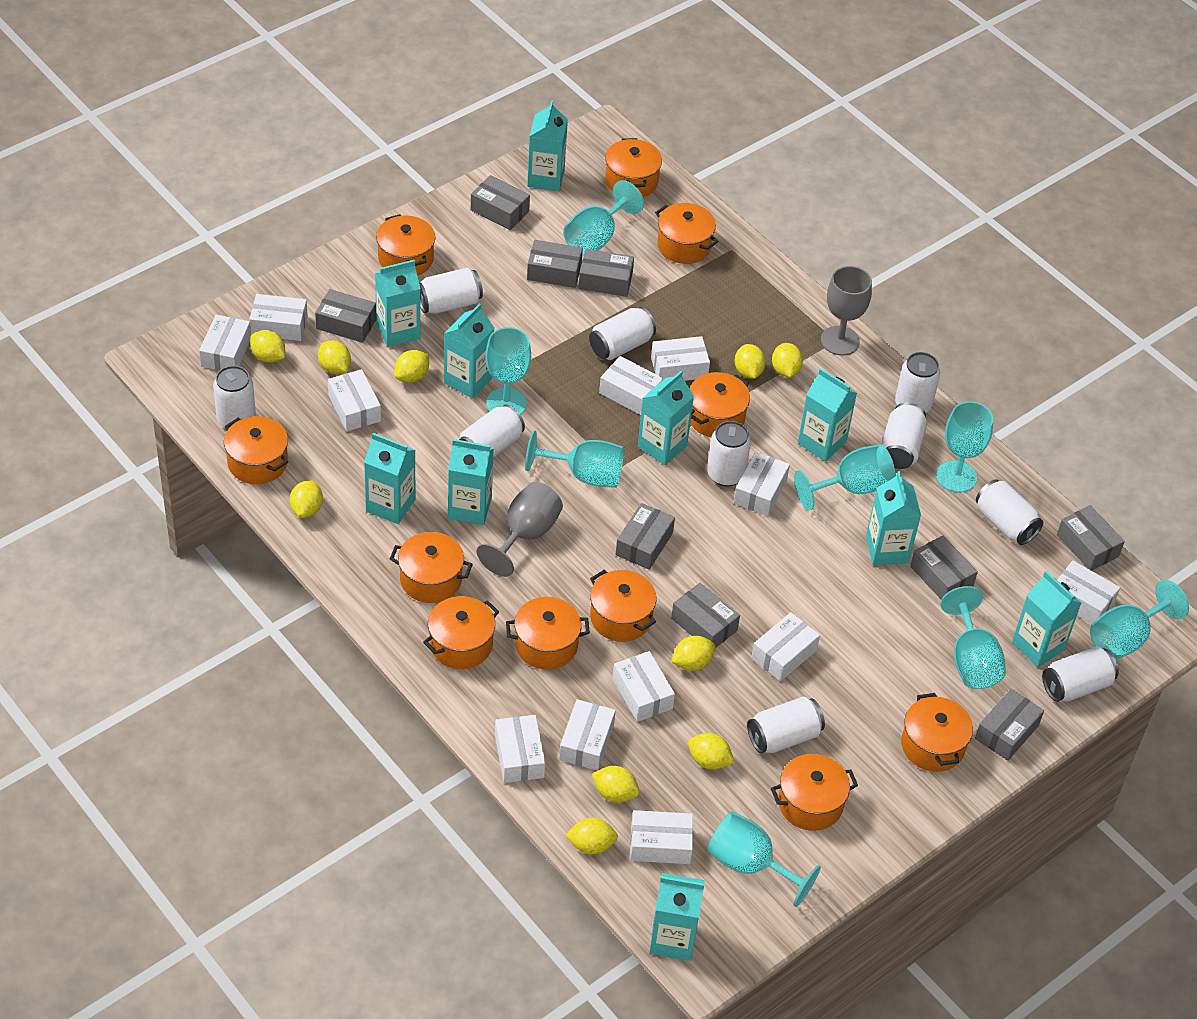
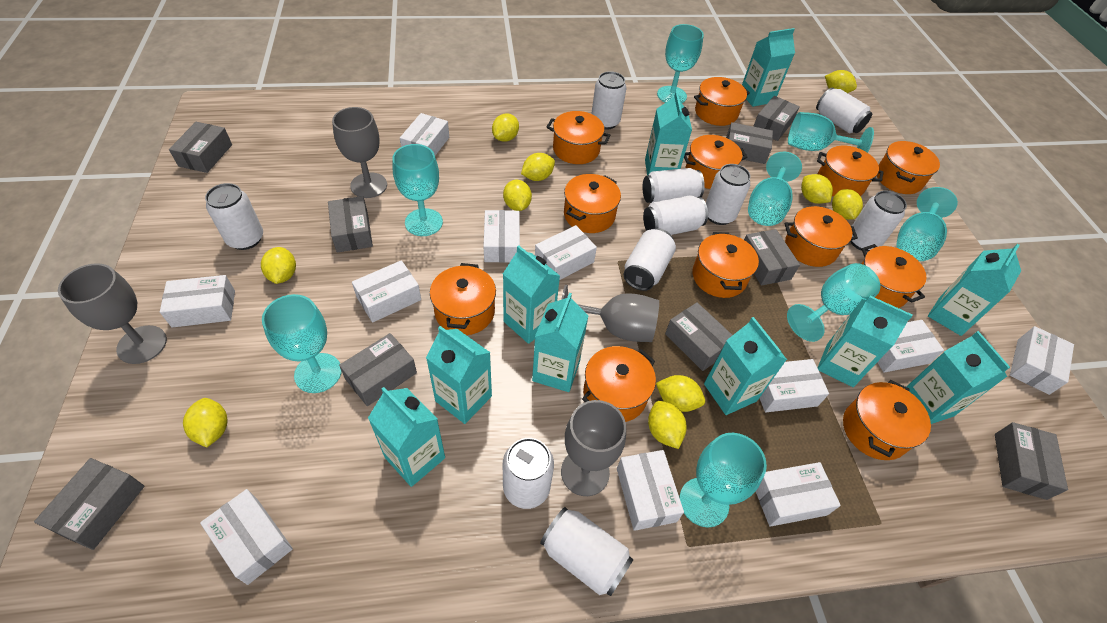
grey goblet: 2 -> 4
orange pot: 11 -> 12
white box: 12 -> 11

